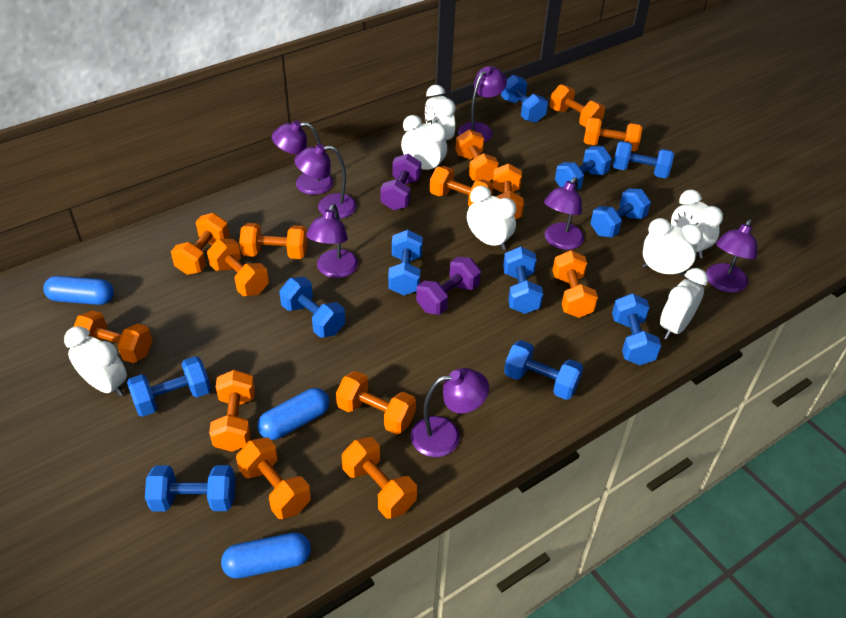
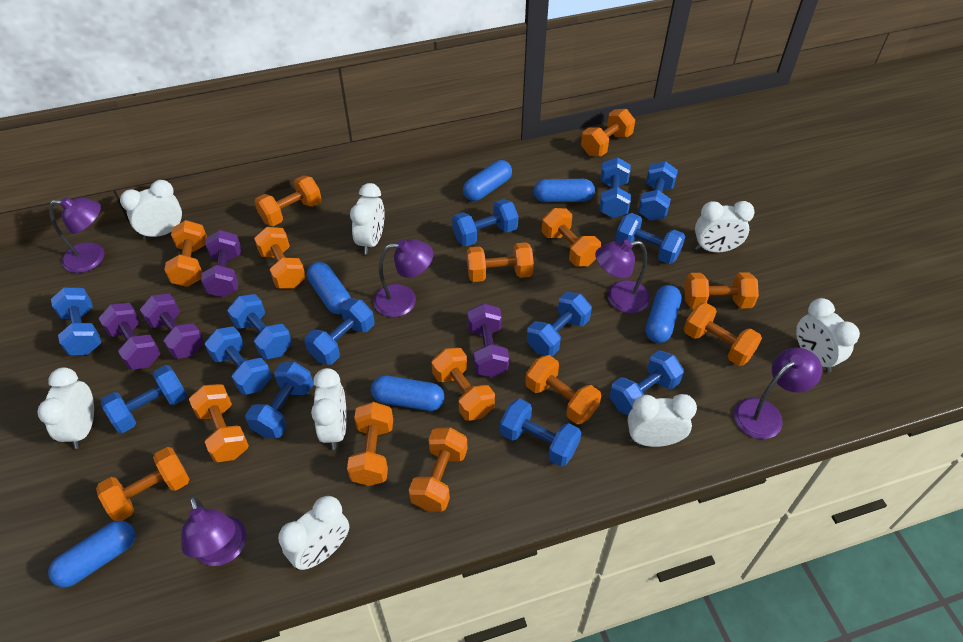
blue capsule: 3 -> 6
blue dumbbell: 11 -> 13
purple dumbbell: 2 -> 4
purple lamp: 7 -> 5
white clock: 7 -> 8

